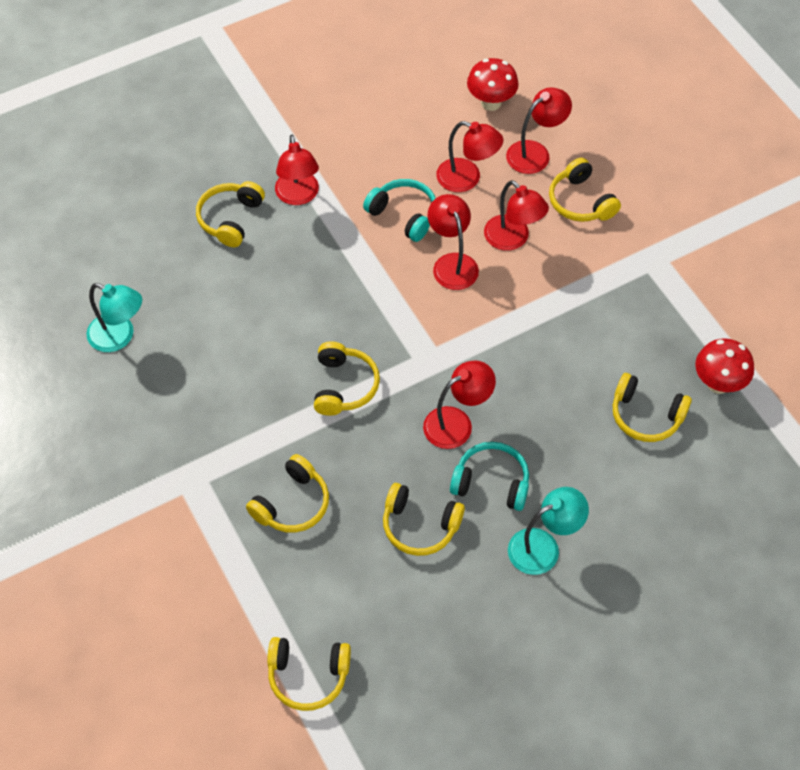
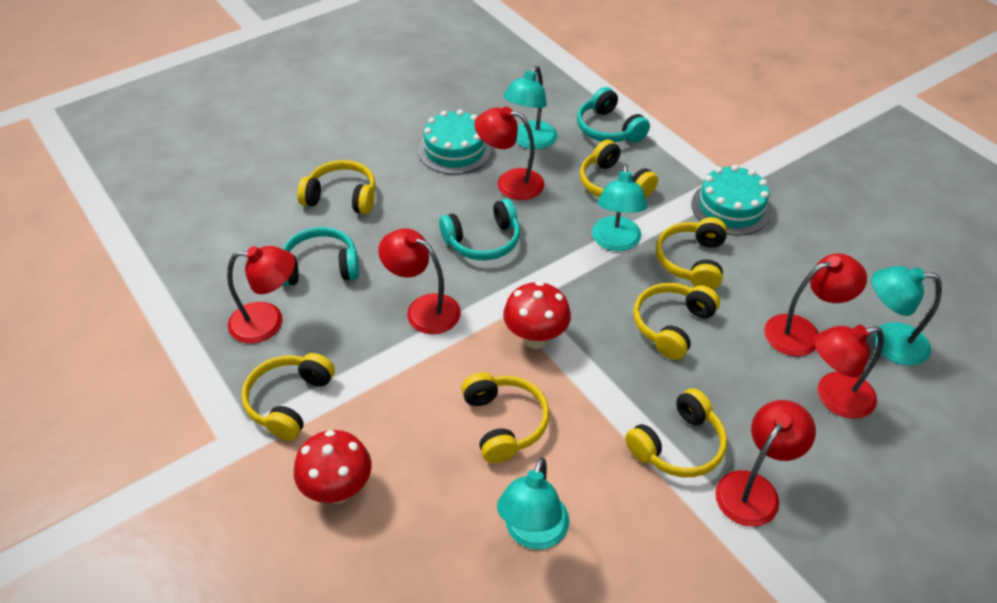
turquoise cake: 0 -> 2
turquoise headphones: 2 -> 3
turquoise lamp: 2 -> 4

